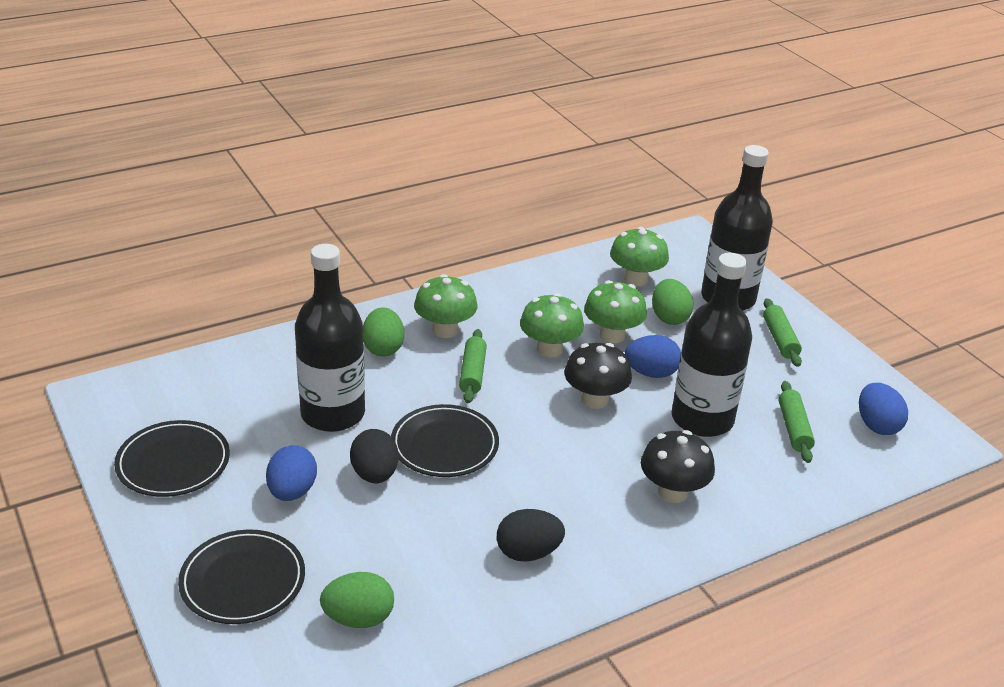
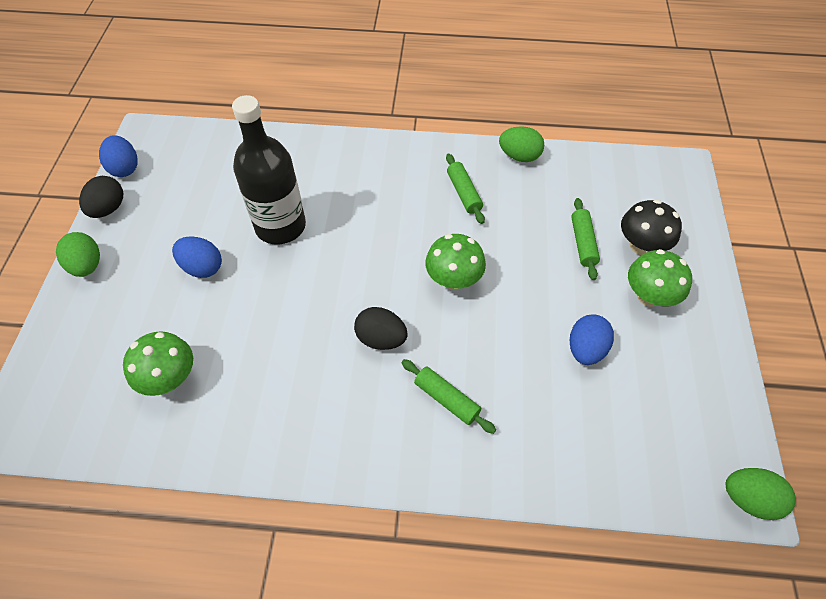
black bottle: 3 -> 1
black mushroom: 2 -> 1
black plate: 3 -> 0
green mushroom: 4 -> 3

